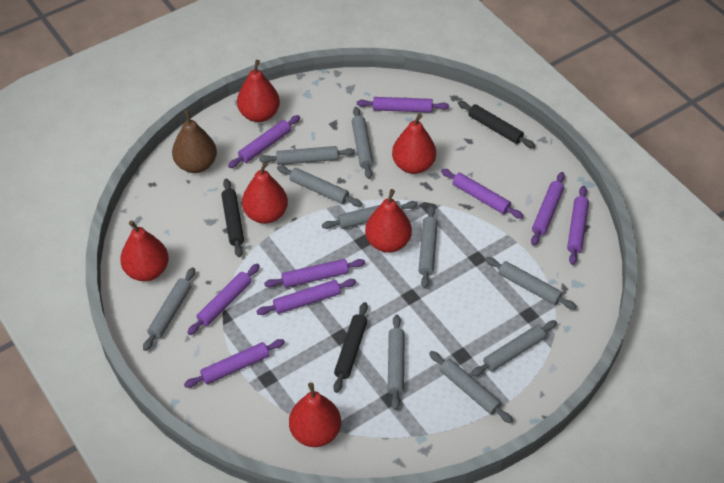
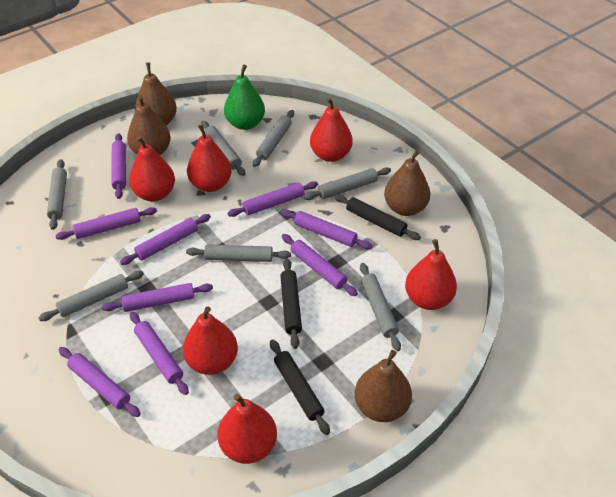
brown pear: 1 -> 4
green pear: 0 -> 1
grey rolling pin: 10 -> 7

